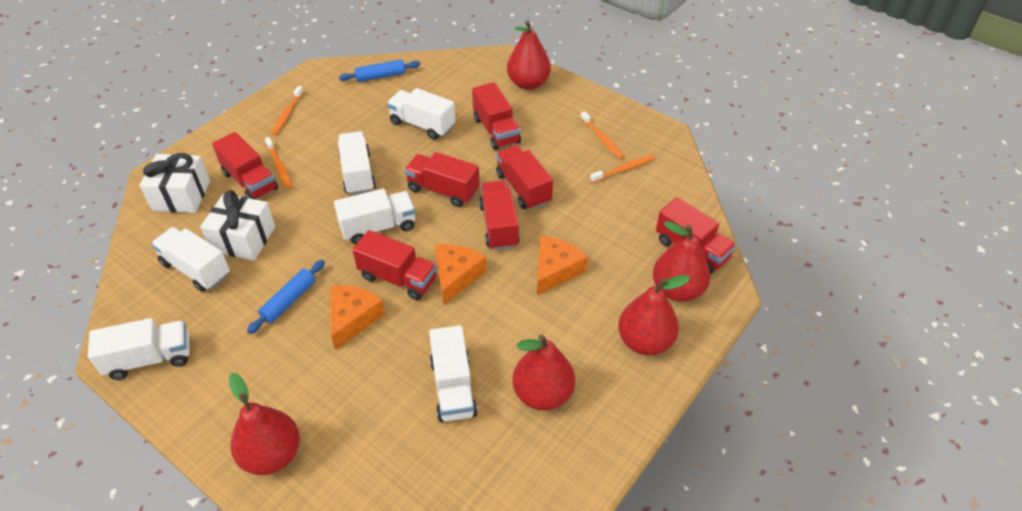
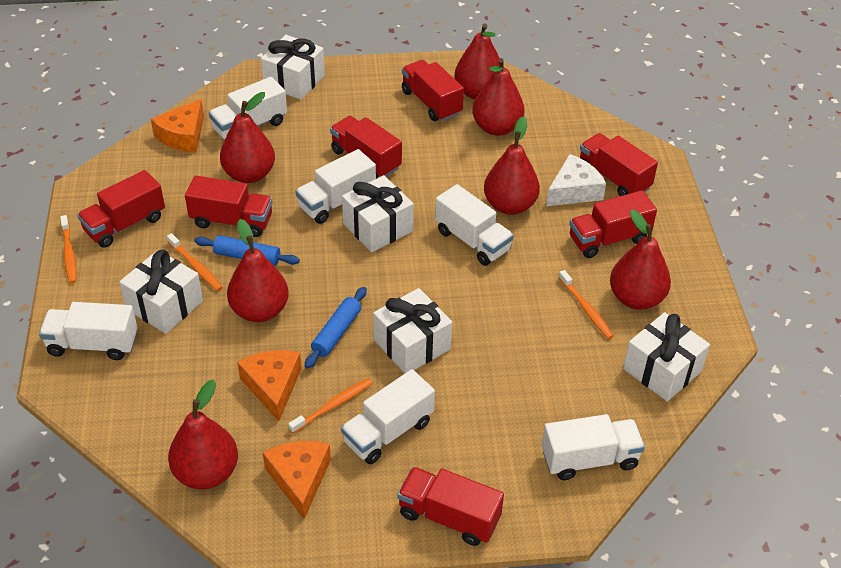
red pear: 5 -> 7
white cheese: 0 -> 1
white gift: 2 -> 5

